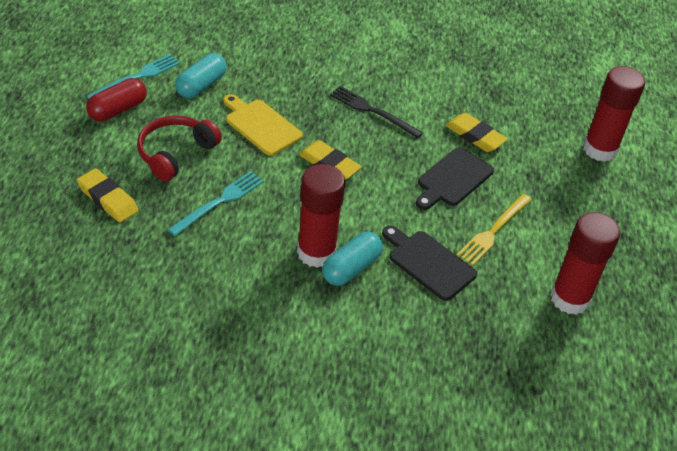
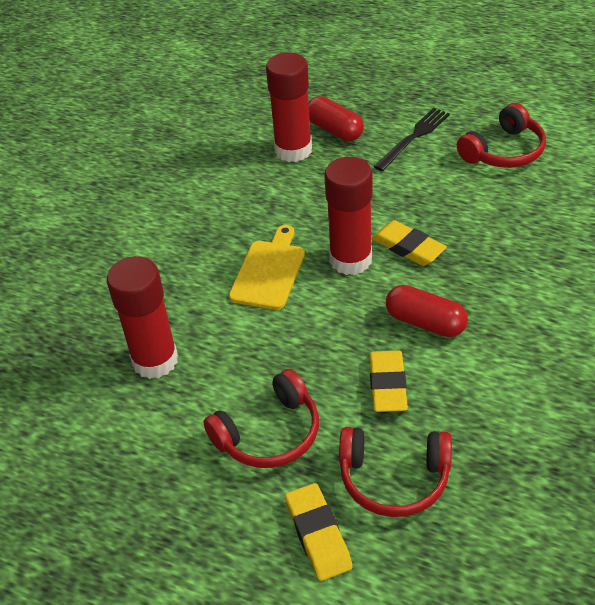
black cutting board: 2 -> 0
red capsule: 1 -> 2
red headphones: 1 -> 3
turquoise capsule: 2 -> 0
turquoise fork: 2 -> 0
yellow fork: 1 -> 0

